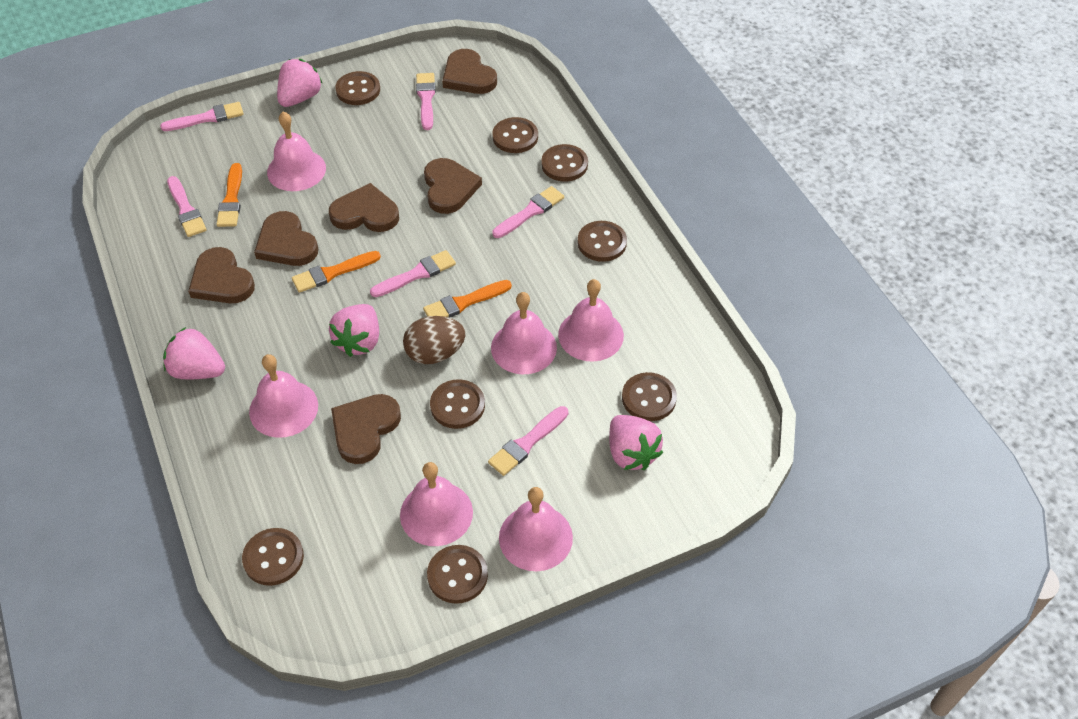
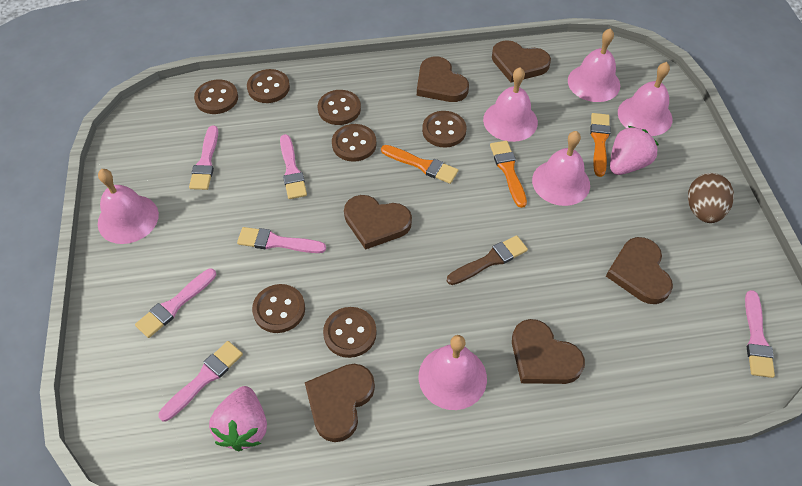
brown brush: 0 -> 1
brown button: 8 -> 7
pink strawberry: 4 -> 2

